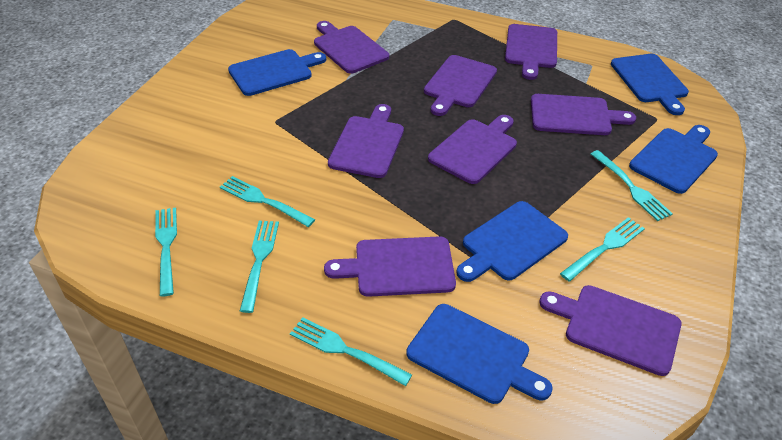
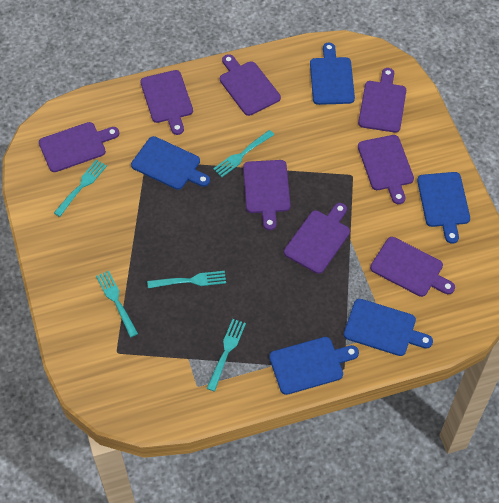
turquoise fork: 6 -> 5

